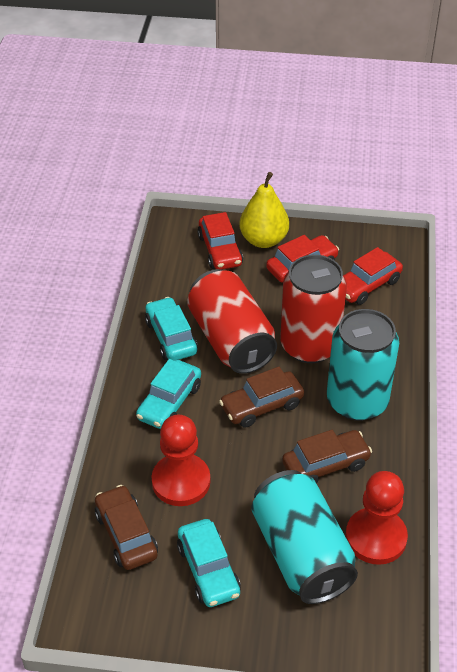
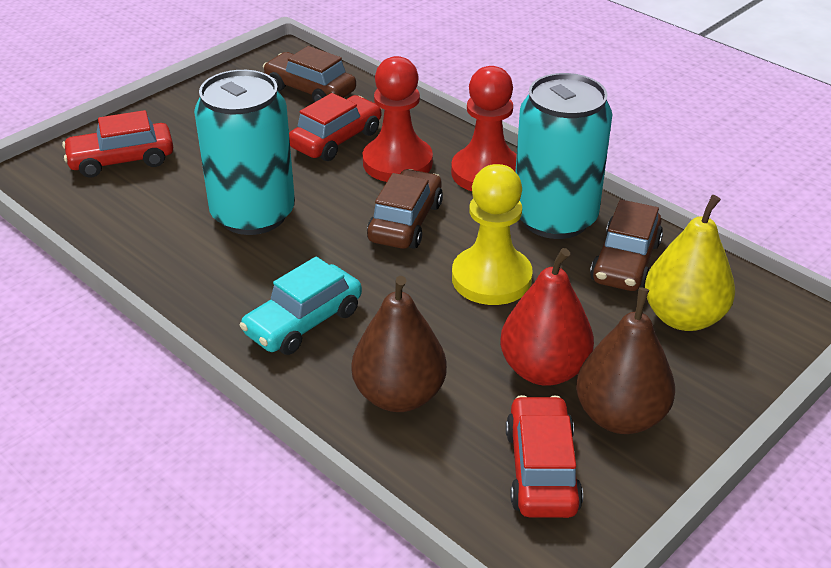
brown pear: 0 -> 2
red can: 2 -> 0
red pear: 0 -> 1
turquoise car: 3 -> 1
yellow pawn: 0 -> 1

